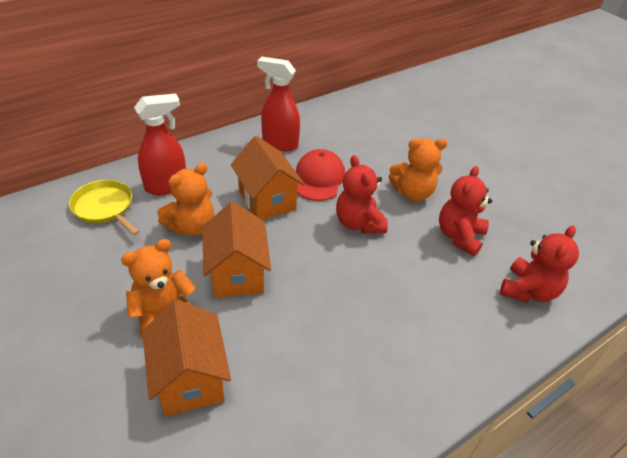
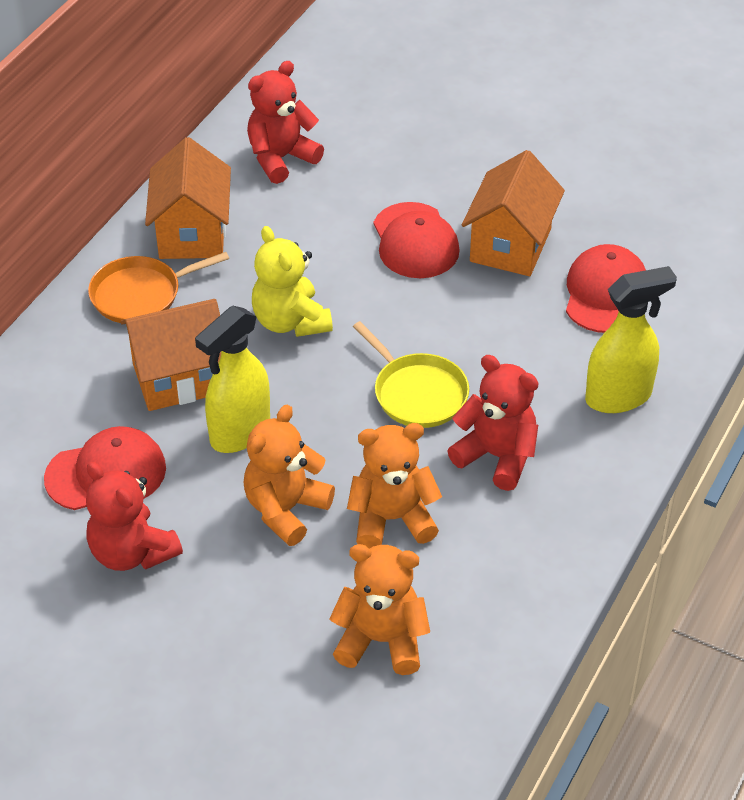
orange pan: 0 -> 1
red cap: 1 -> 3
red spray bottle: 2 -> 0
yellow spray bottle: 0 -> 2
yellow teddy bear: 0 -> 1

